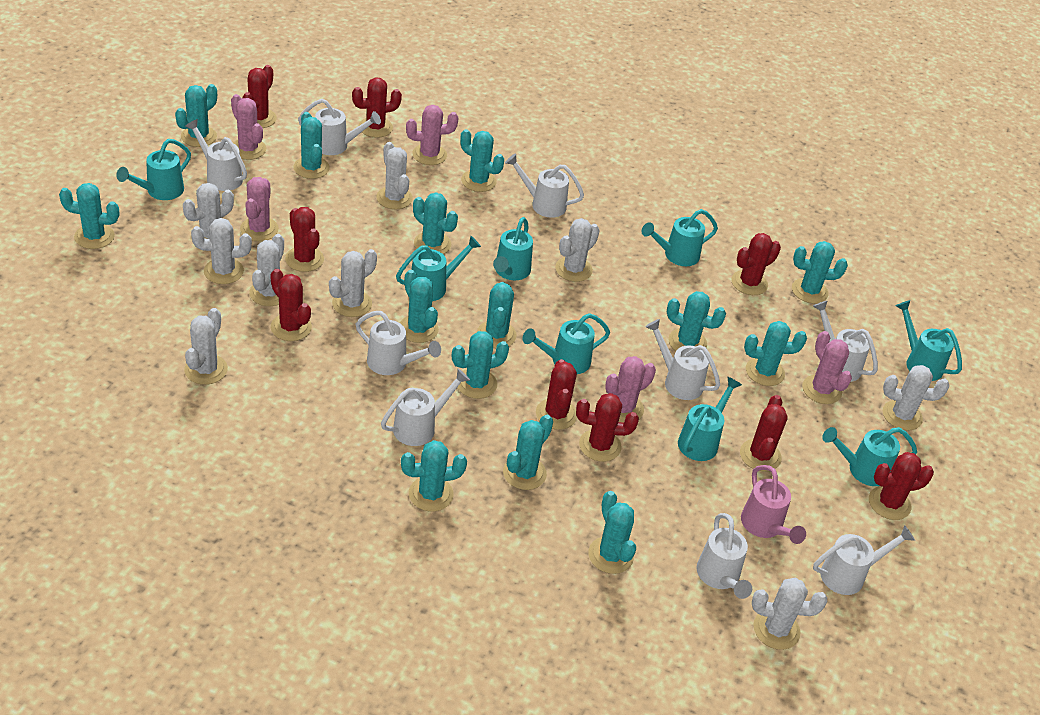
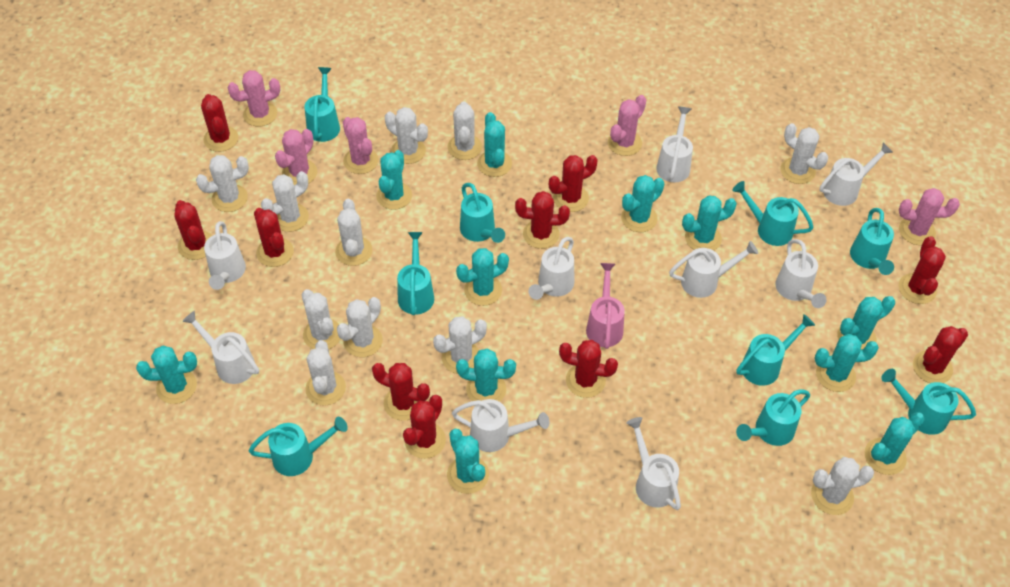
red cactus: 9 -> 10
turquoise cactus: 14 -> 11
turquoise watering can: 8 -> 9
white cactus: 9 -> 11

